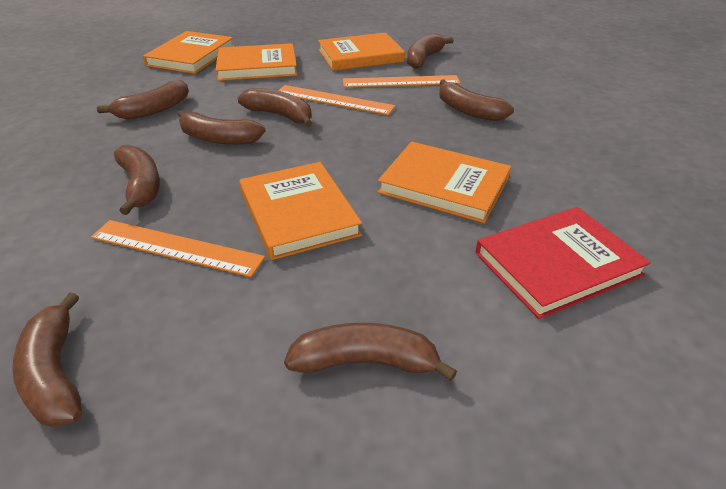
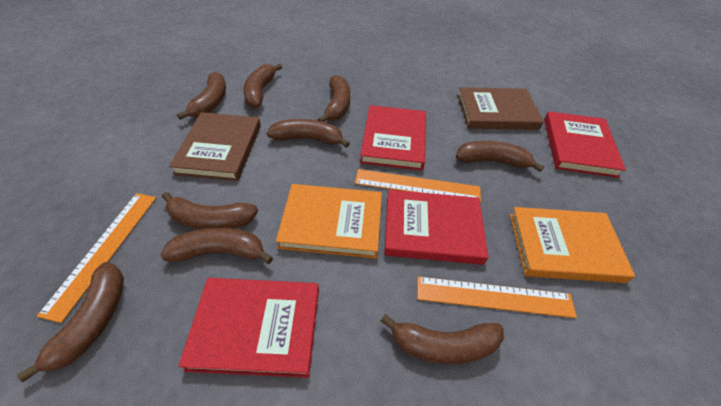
brown banana: 8 -> 9
brown book: 0 -> 2
orange book: 5 -> 2
red book: 1 -> 4

